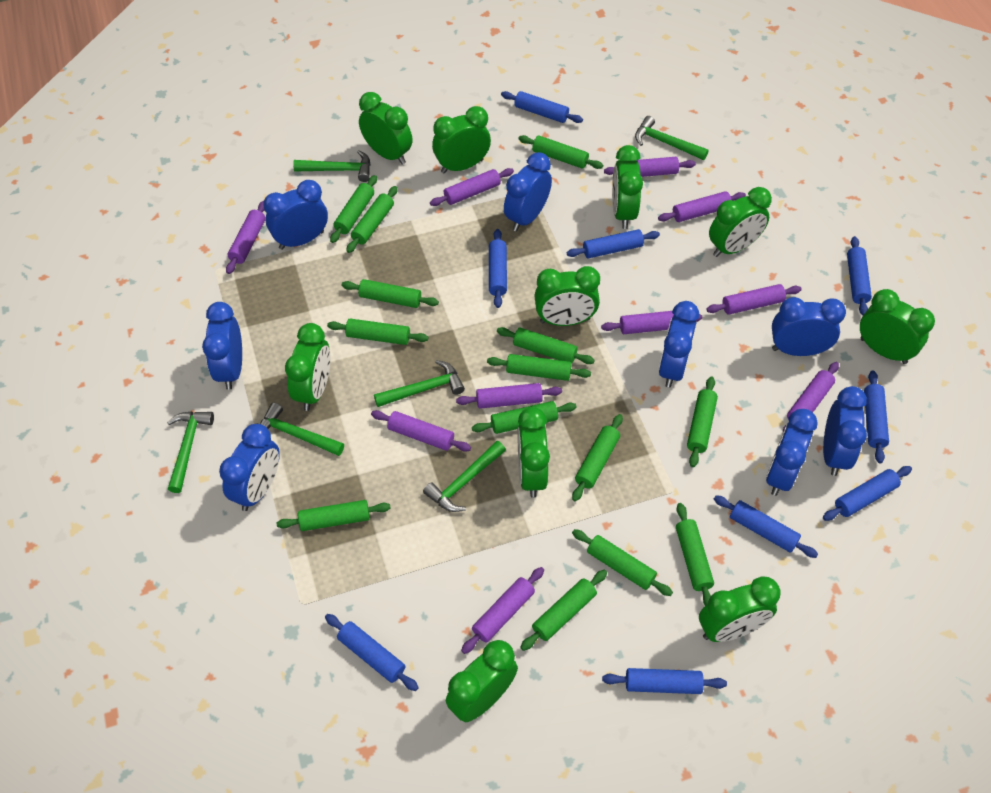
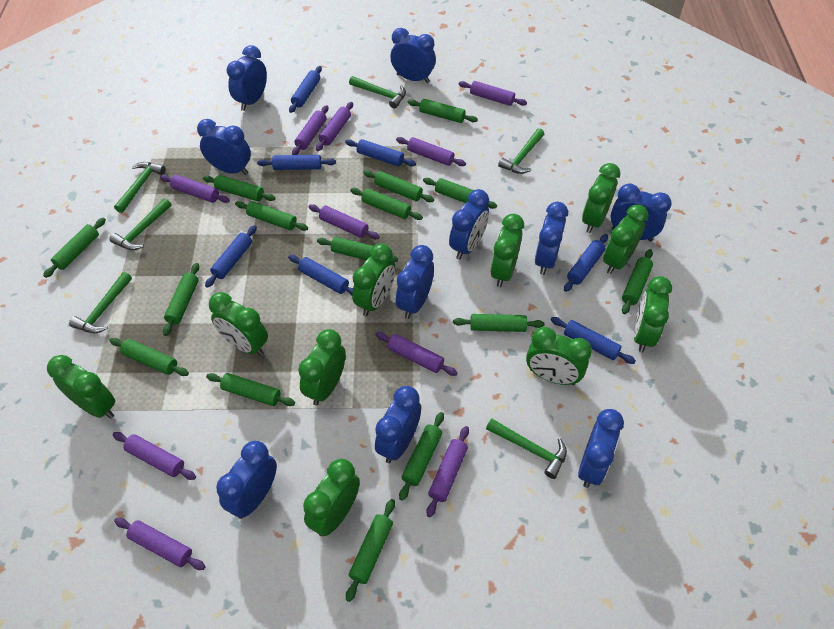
blue clock: 8 -> 10
blue rolling pin: 9 -> 7
green rolling pin: 14 -> 15

